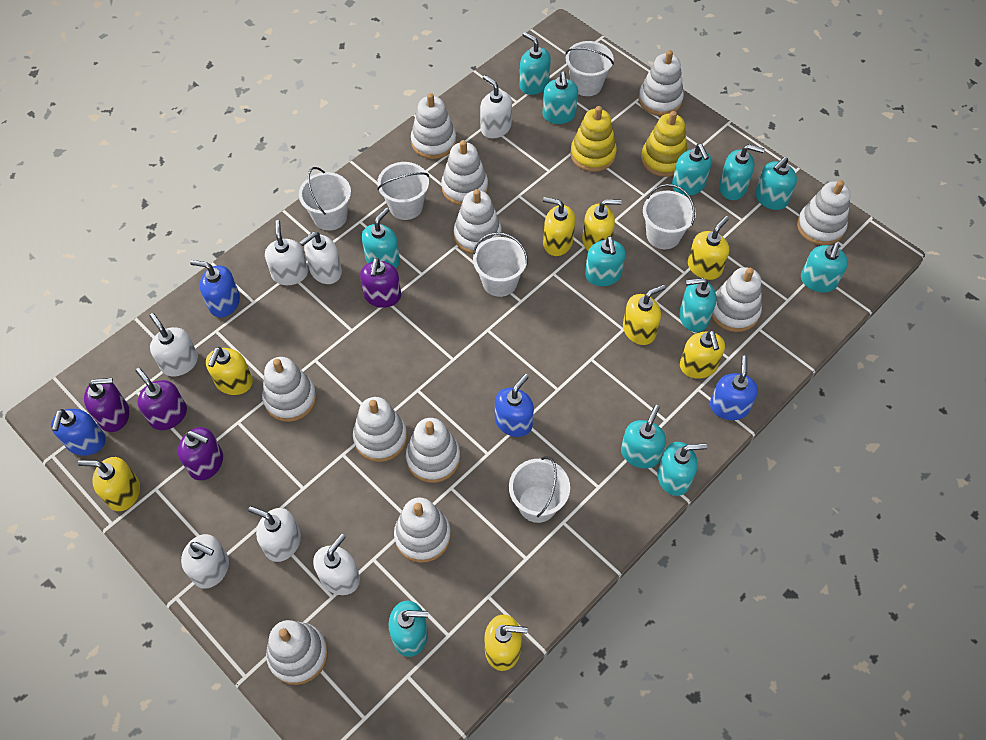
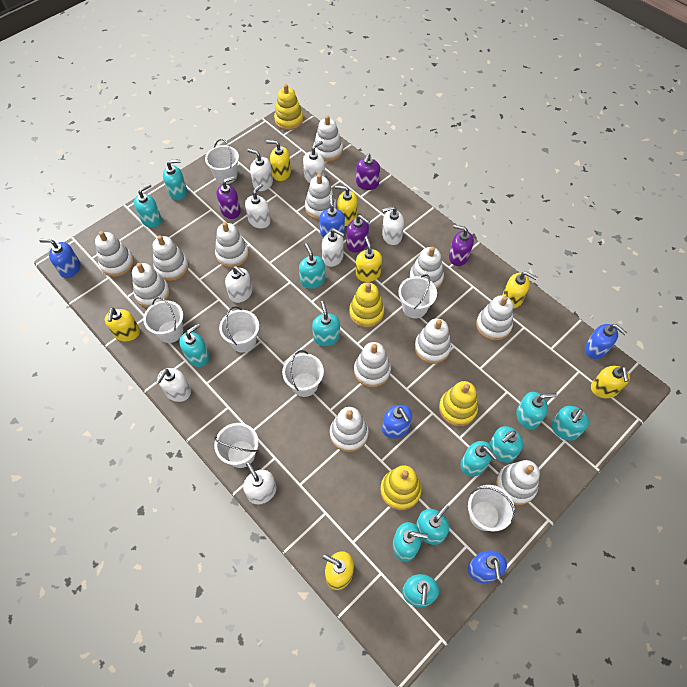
blue soap dispenser: 4 -> 5
white bucket: 6 -> 7
white soap dispenser: 7 -> 8
white stacking toy: 11 -> 12
yellow soap dispenser: 8 -> 7
yellow stacking toy: 2 -> 4

